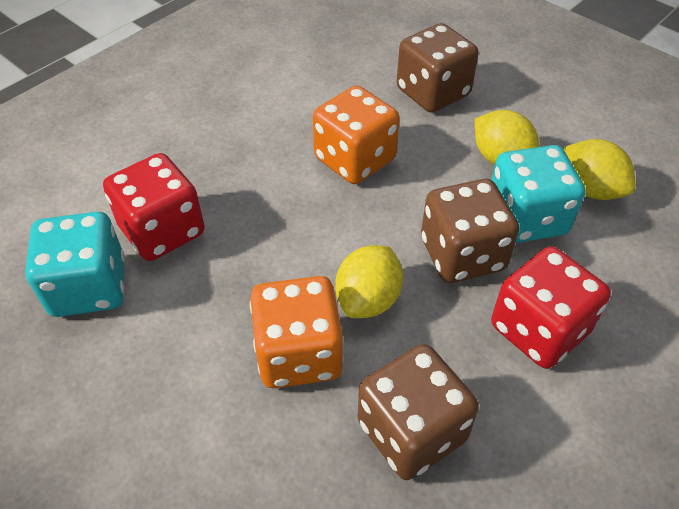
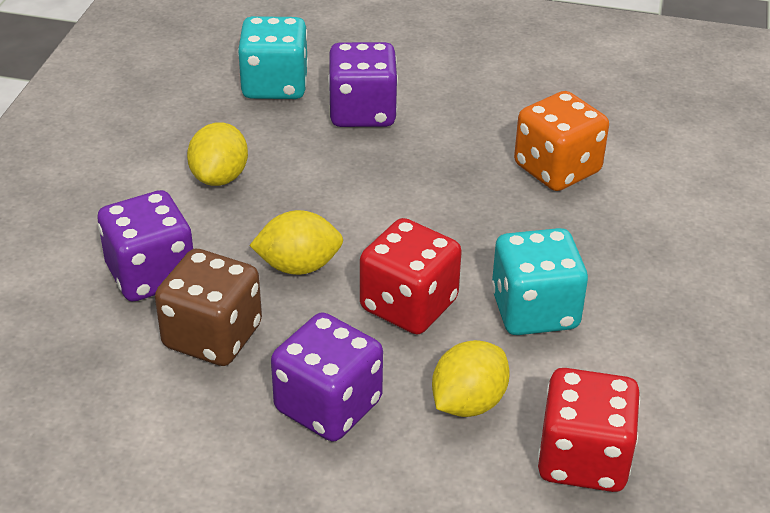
brown dice: 3 -> 1
orange dice: 2 -> 1
purple dice: 0 -> 3

